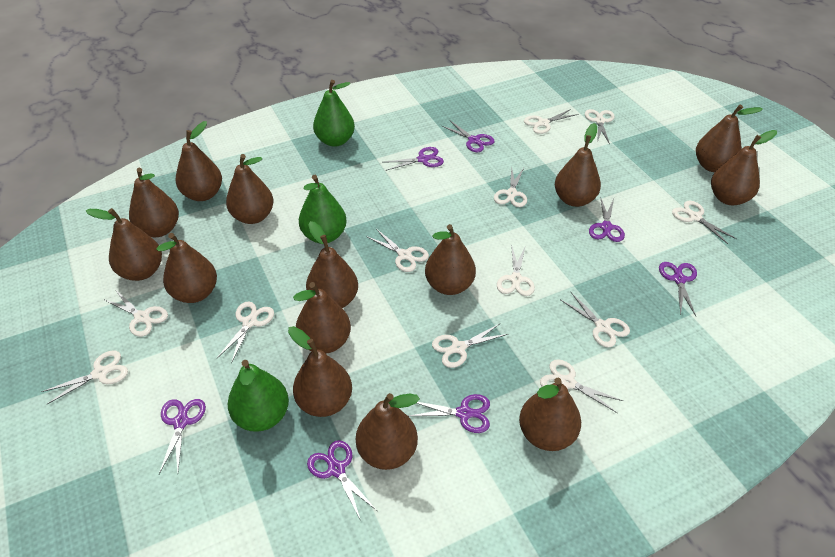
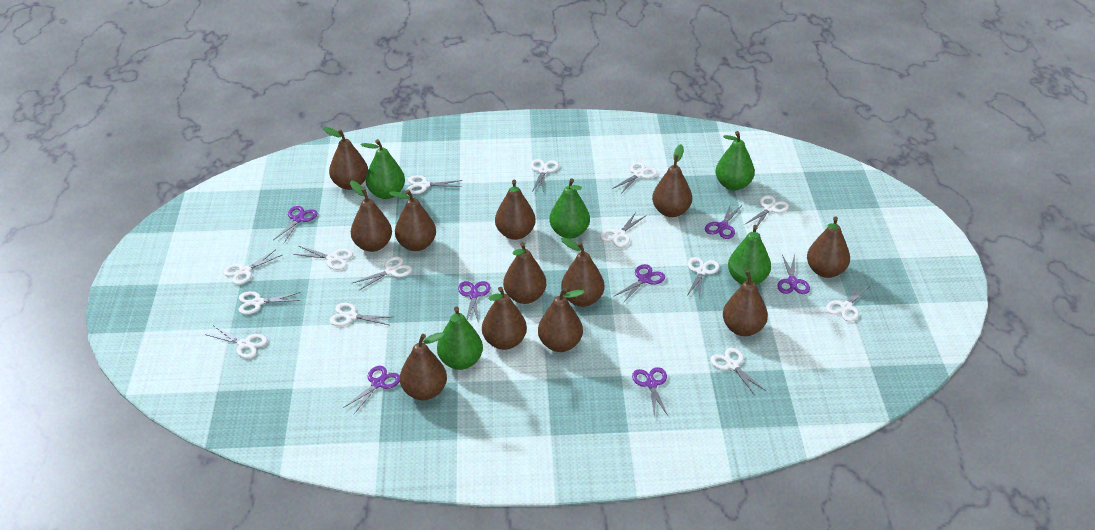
brown pear: 14 -> 12
green pear: 3 -> 5
white scissors: 12 -> 14

